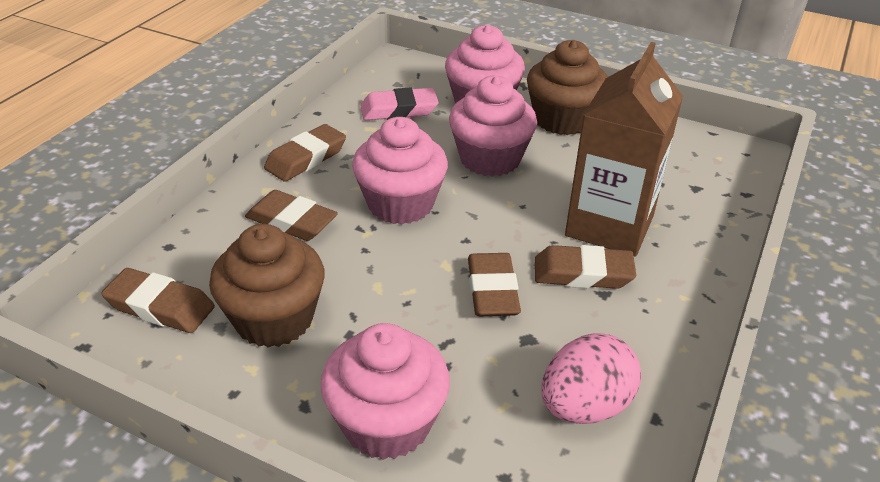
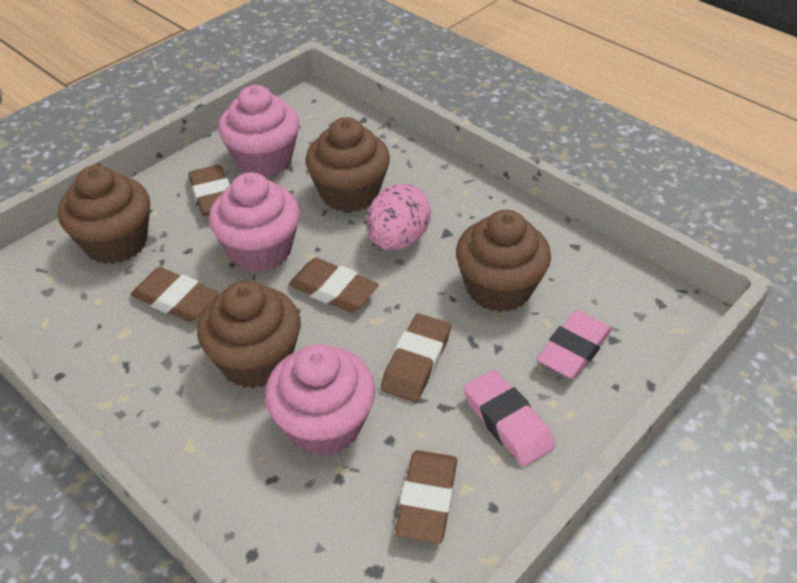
brown carton: 1 -> 0
brown cupcake: 2 -> 4
pink cupcake: 4 -> 3
pink eraser: 1 -> 2

